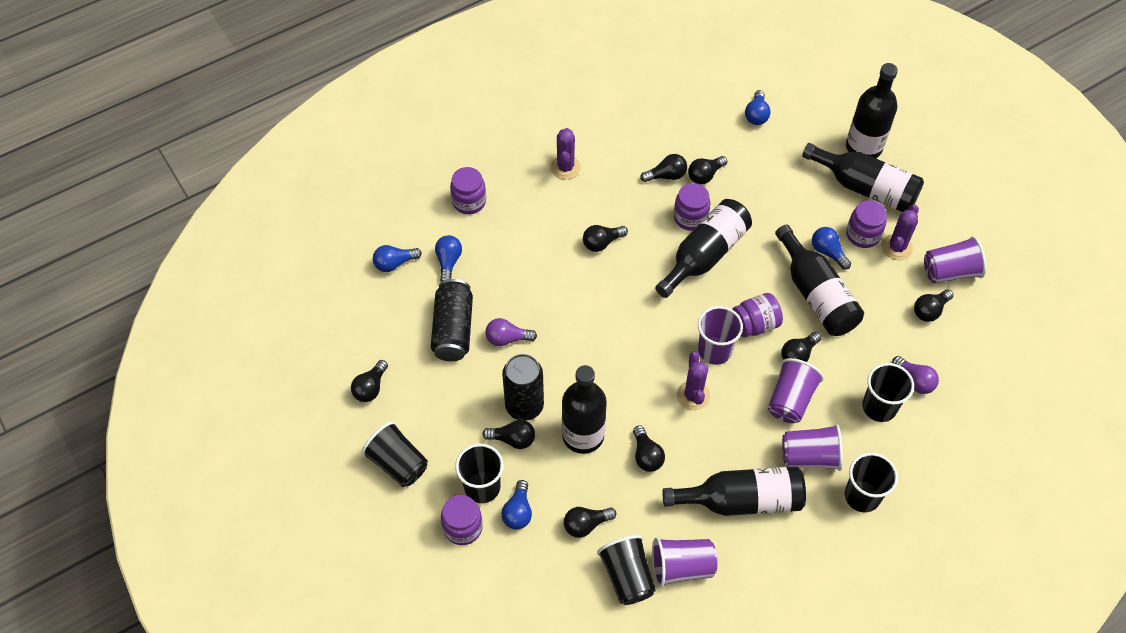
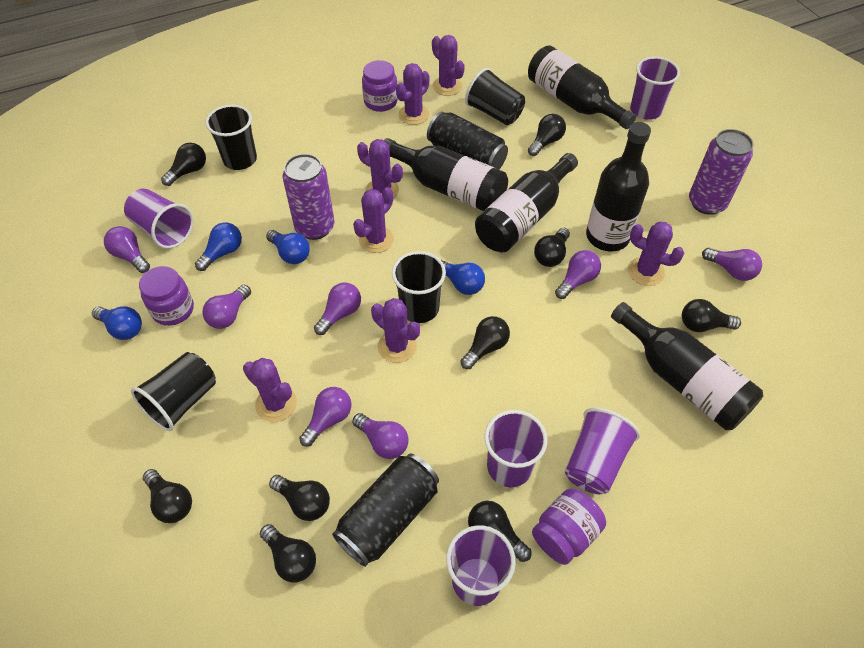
black bottle: 6 -> 5
black cup: 5 -> 4
blue light bulb: 5 -> 4
purple cactus: 3 -> 7
purple can: 0 -> 2
purple jar: 5 -> 3
purple light bulb: 2 -> 7

